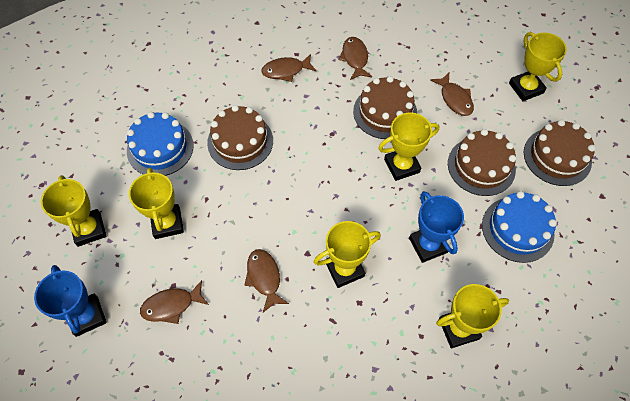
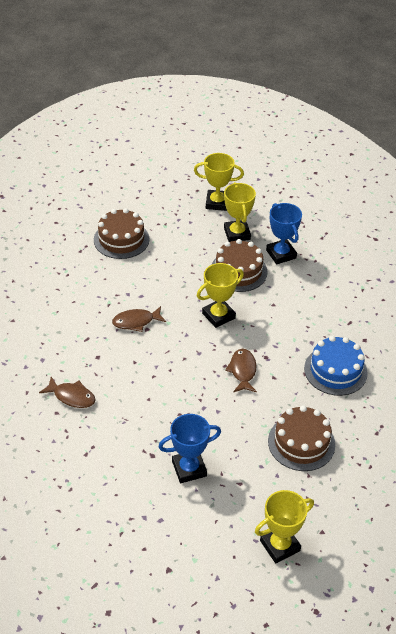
blue cake: 2 -> 1
brown cake: 4 -> 3
brown fish: 5 -> 3
yellow trophy: 6 -> 4

